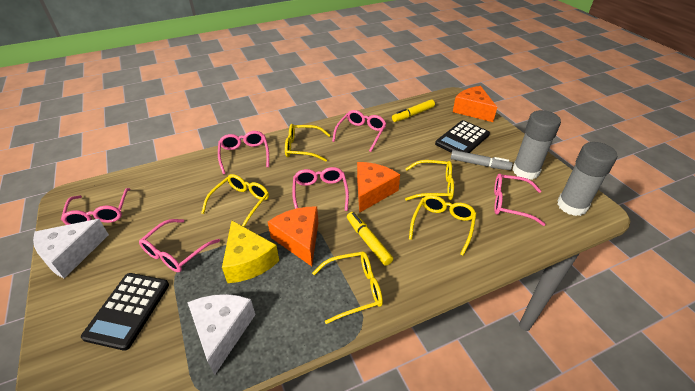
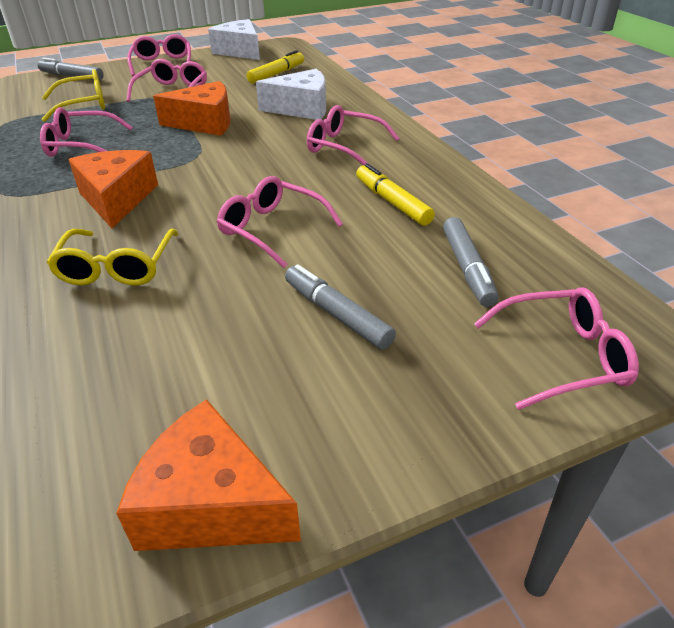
black calculator: 2 -> 0
grey glue stick: 2 -> 0
grey marker: 1 -> 3
yellow cheese: 1 -> 0
yellow glasses: 5 -> 2

